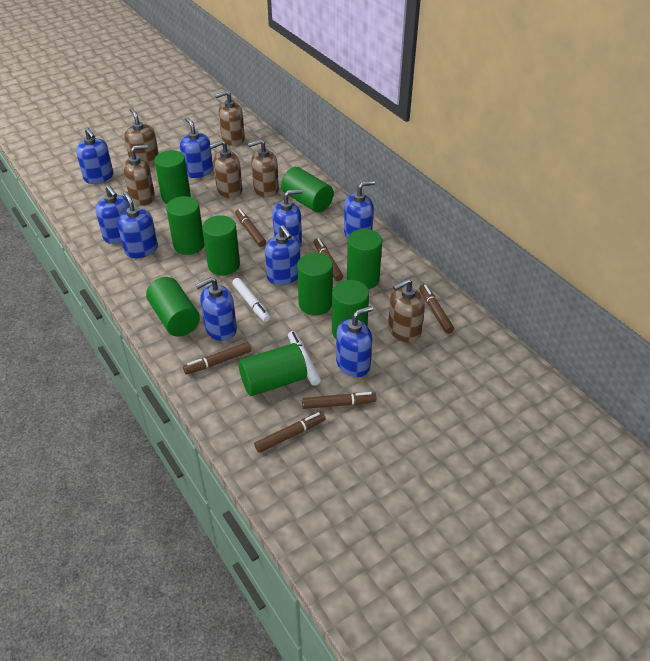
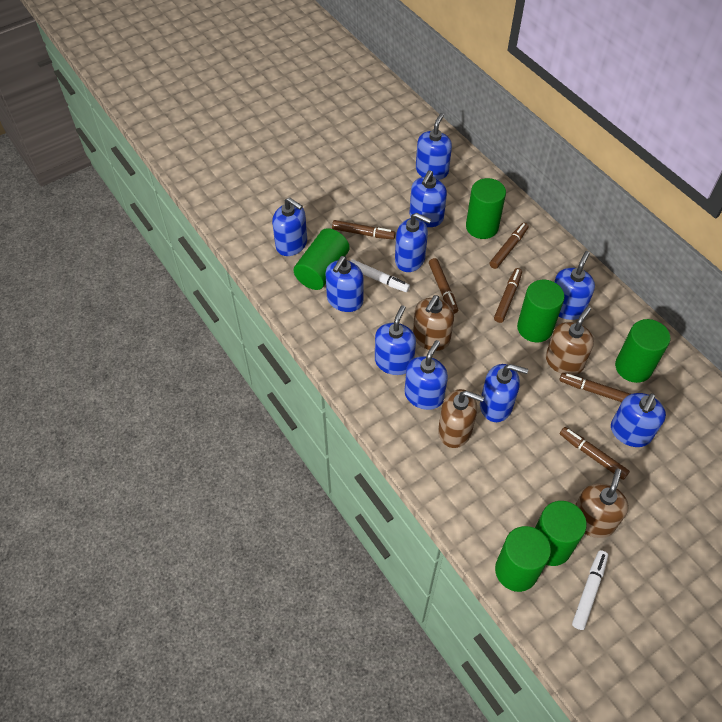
blue soap dispenser: 9 -> 10
brown soap dispenser: 6 -> 4
green cylinder: 9 -> 6

